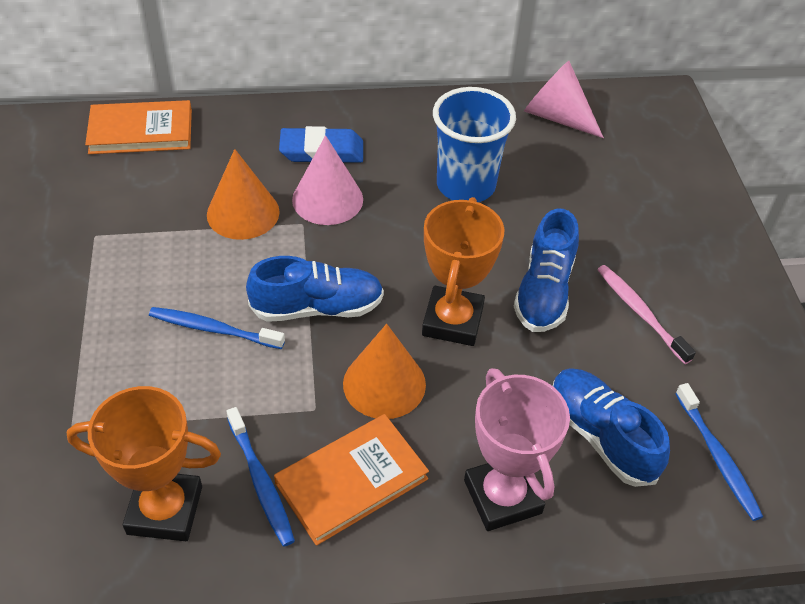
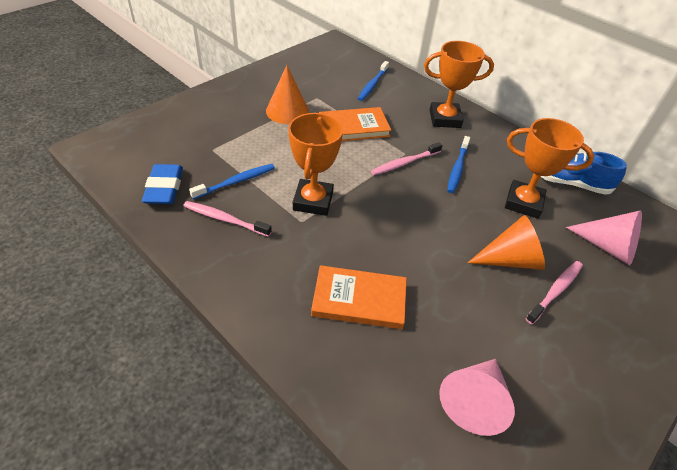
blue cup: 1 -> 0
blue shoe: 3 -> 1
orange trophy: 2 -> 3
pink toothbrush: 1 -> 3
pink trophy: 1 -> 0

